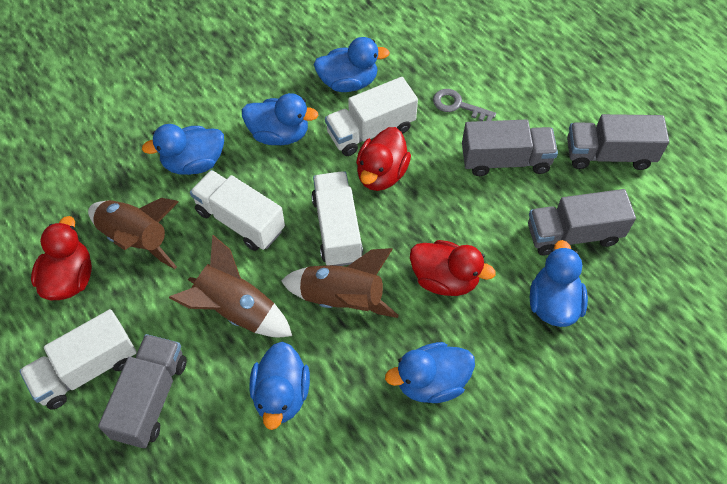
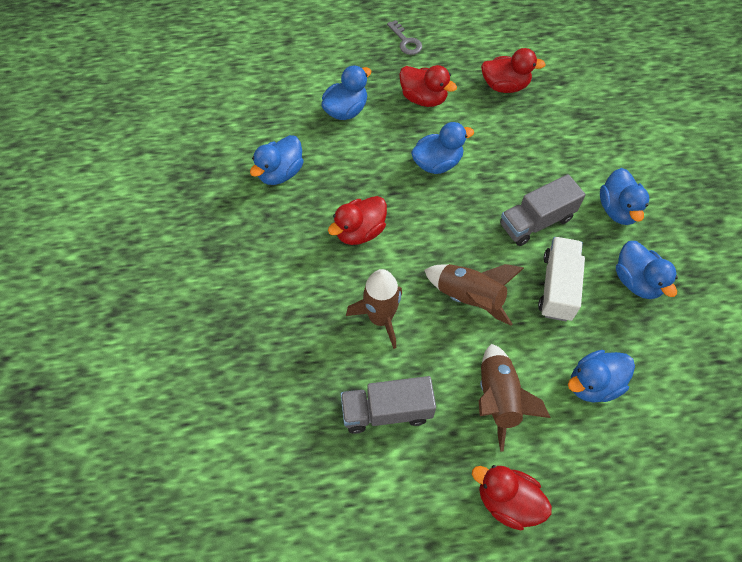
grey truck: 4 -> 2
red duck: 3 -> 4
white truck: 4 -> 1

